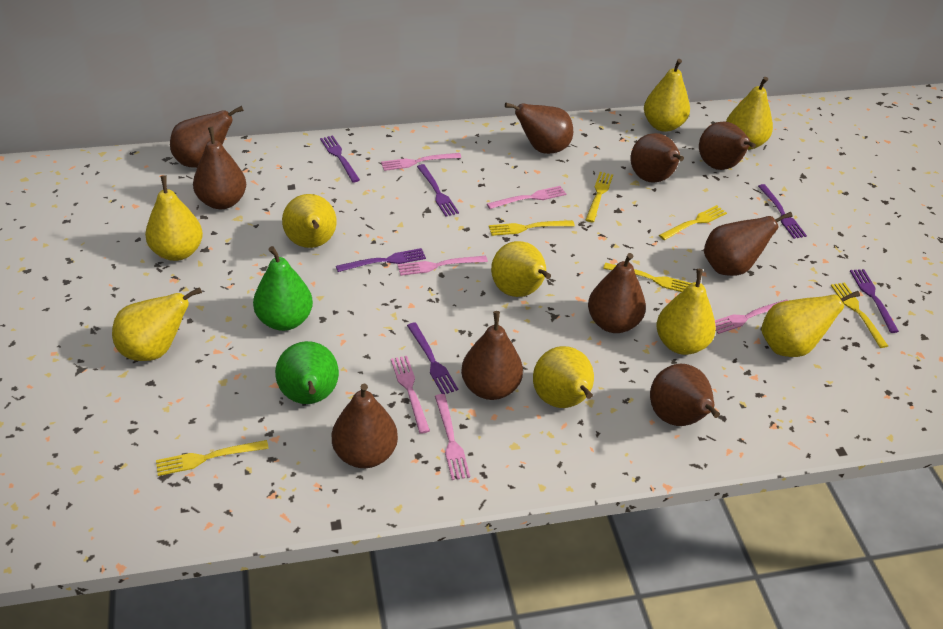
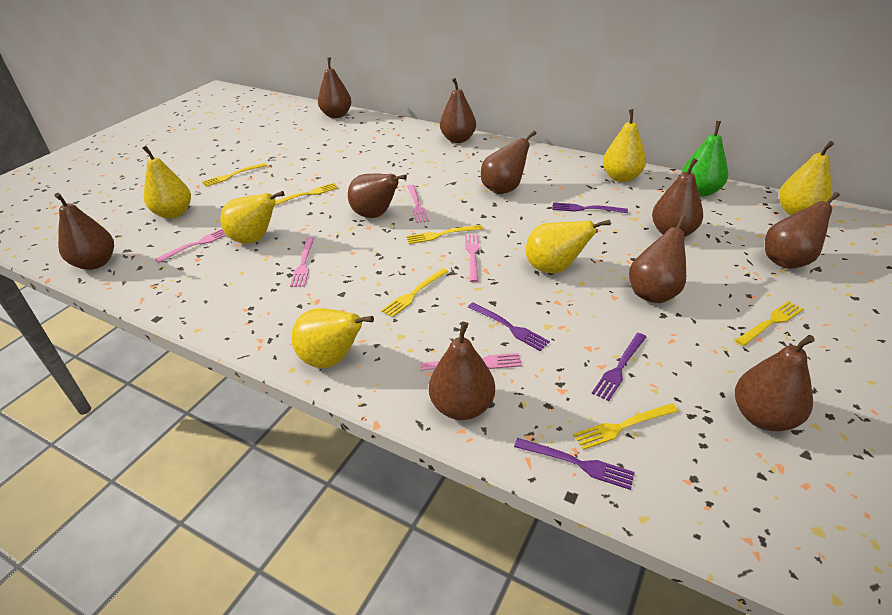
green pear: 2 -> 1
pink fork: 6 -> 5
purple fork: 6 -> 4
yellow pear: 9 -> 6

